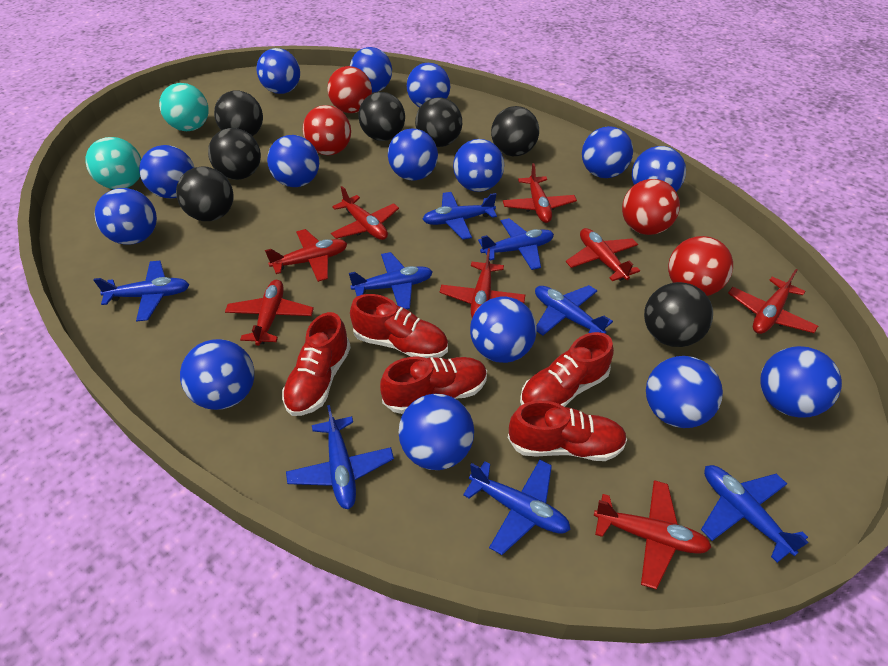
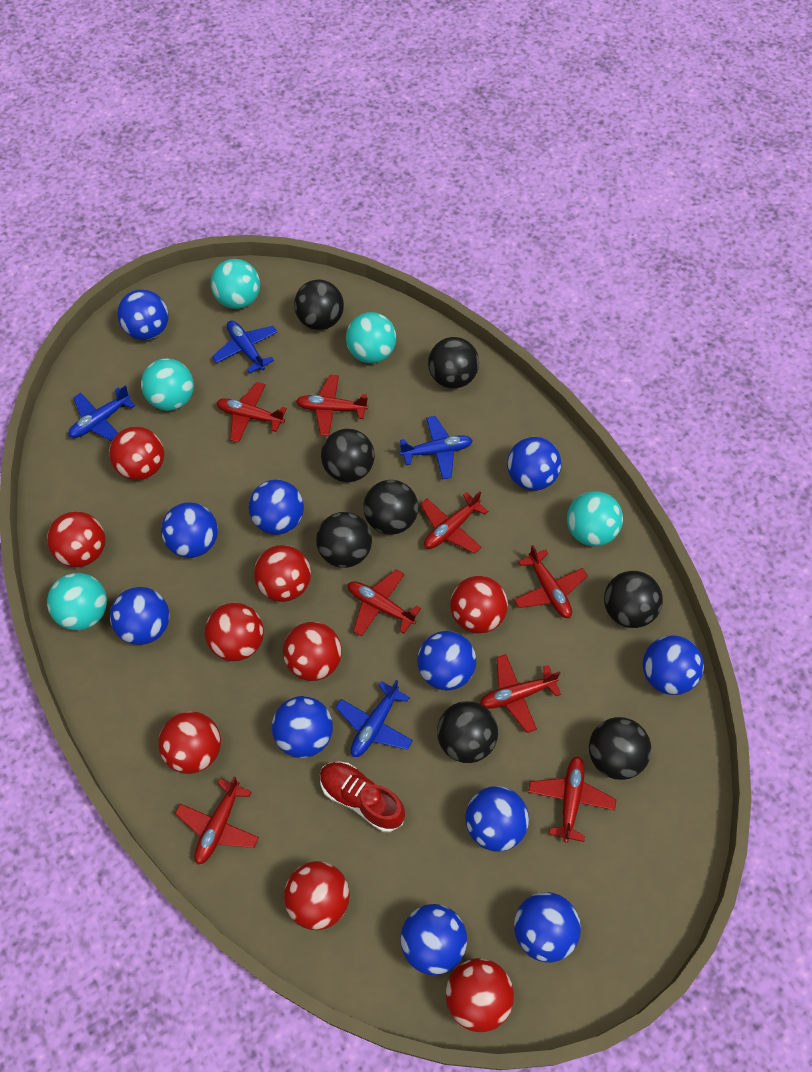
black ball: 7 -> 8
blue ball: 15 -> 11
blue plane: 8 -> 4
red ball: 4 -> 9
red shoe: 5 -> 1
turquoise ball: 2 -> 5

